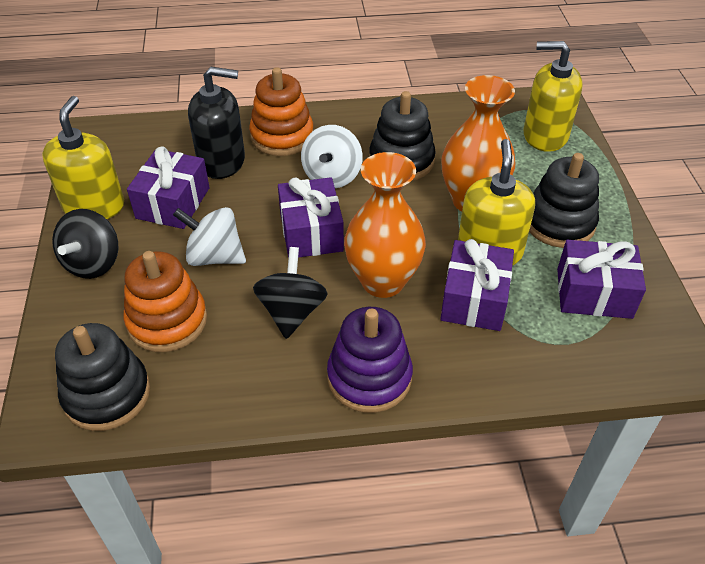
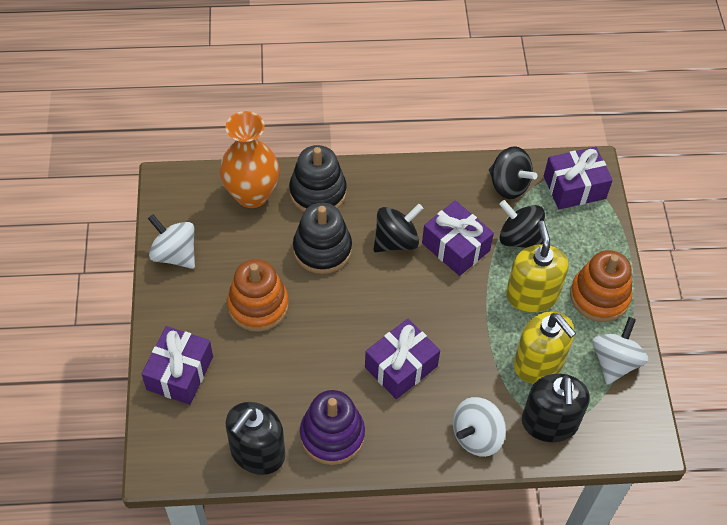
black soap dispenser: 1 -> 2
black spinning top: 2 -> 3
black stacking toy: 3 -> 2
orange vase: 2 -> 1
white spinning top: 2 -> 3
yellow soap dispenser: 3 -> 2

